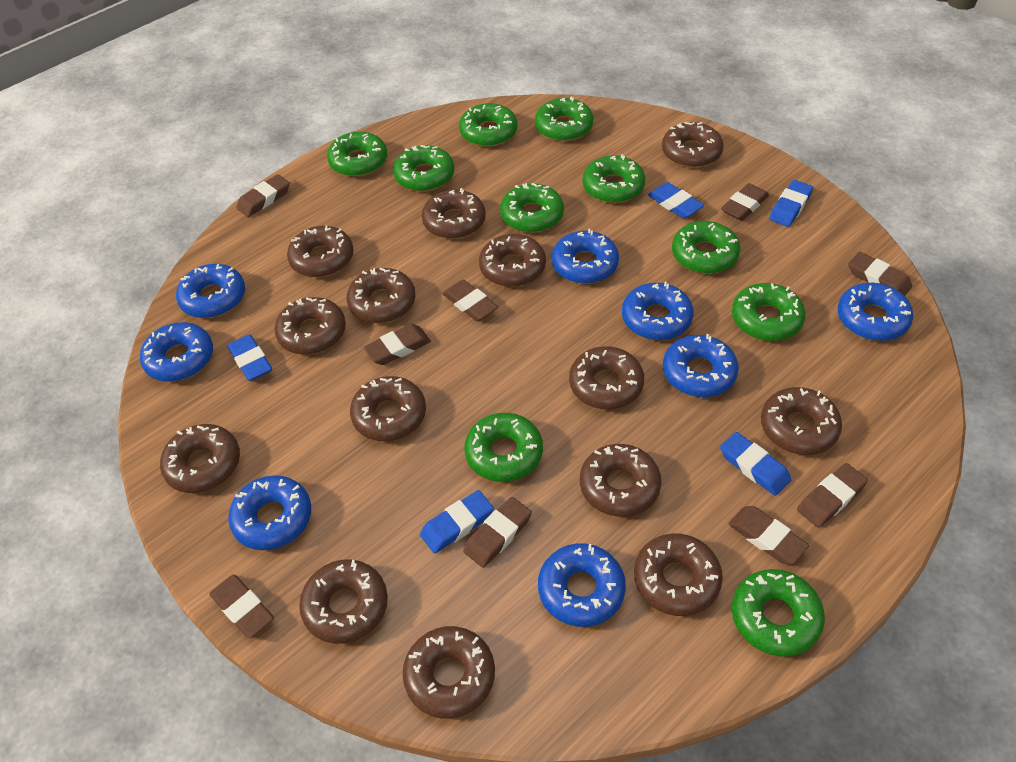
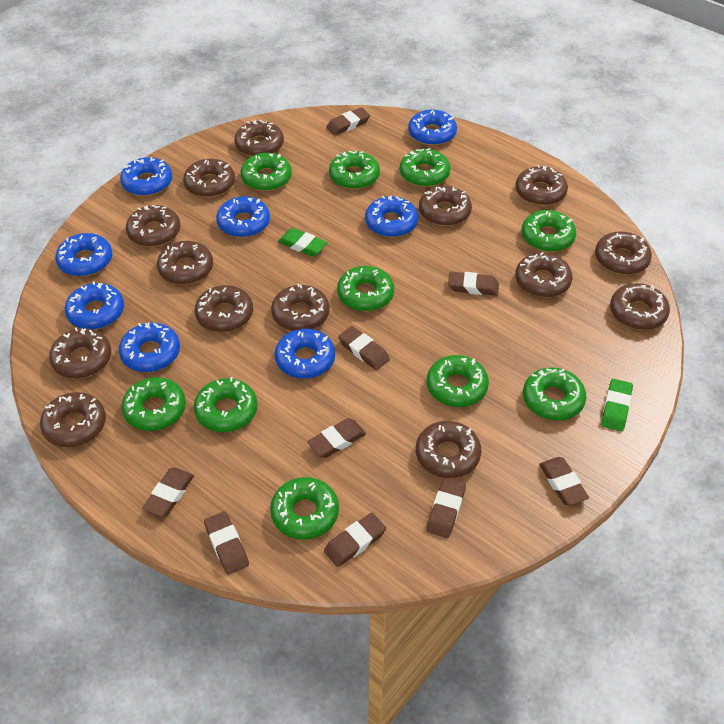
blue eraser: 5 -> 0
green eraser: 0 -> 2

